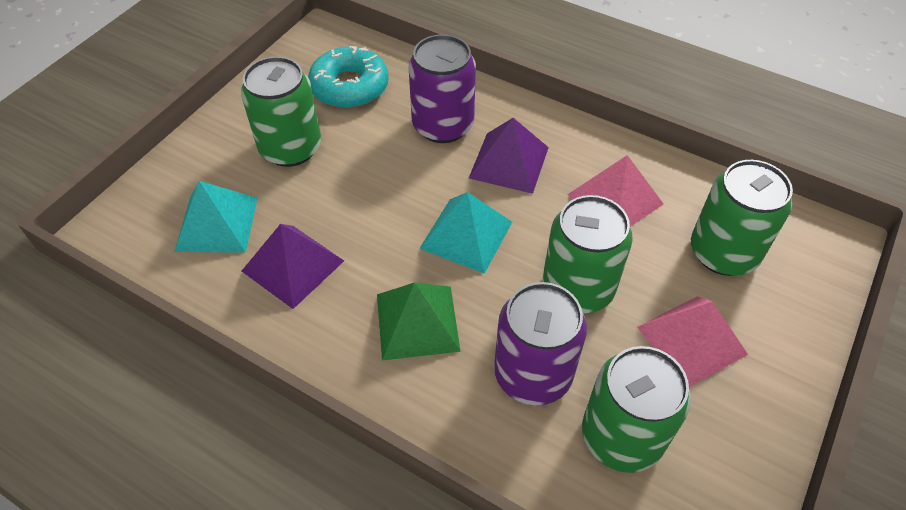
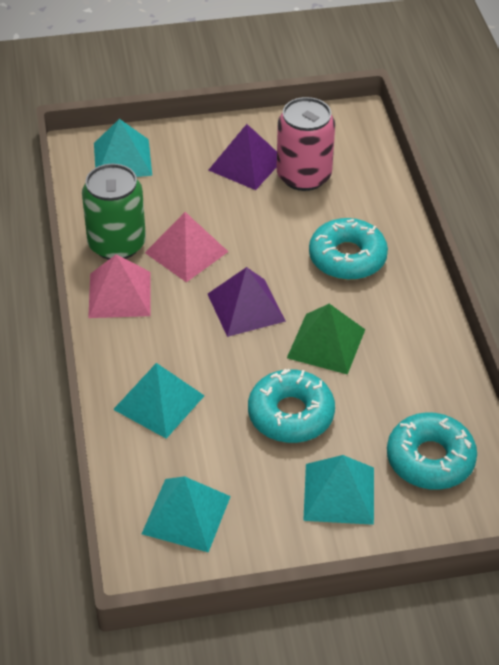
green can: 4 -> 1
pink can: 0 -> 1
purple can: 2 -> 0
turquoise donut: 1 -> 3
turquoise pyramid: 2 -> 4

